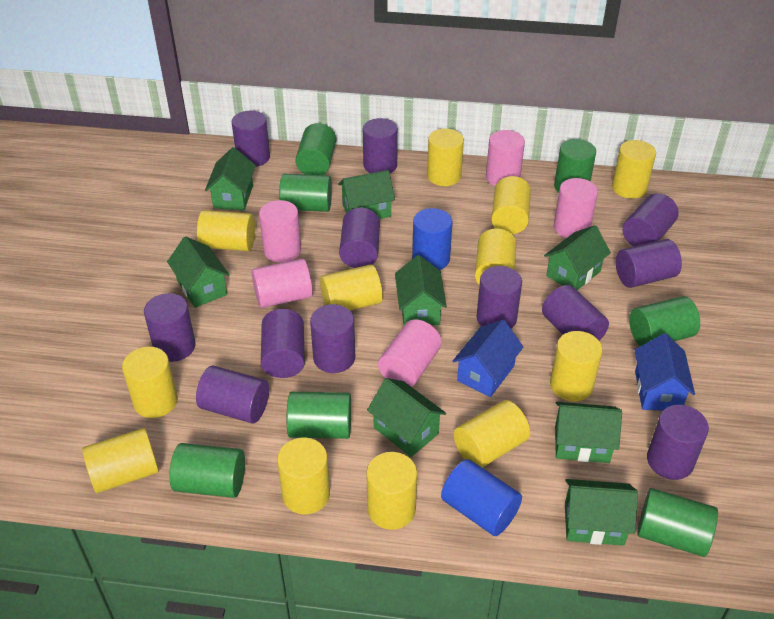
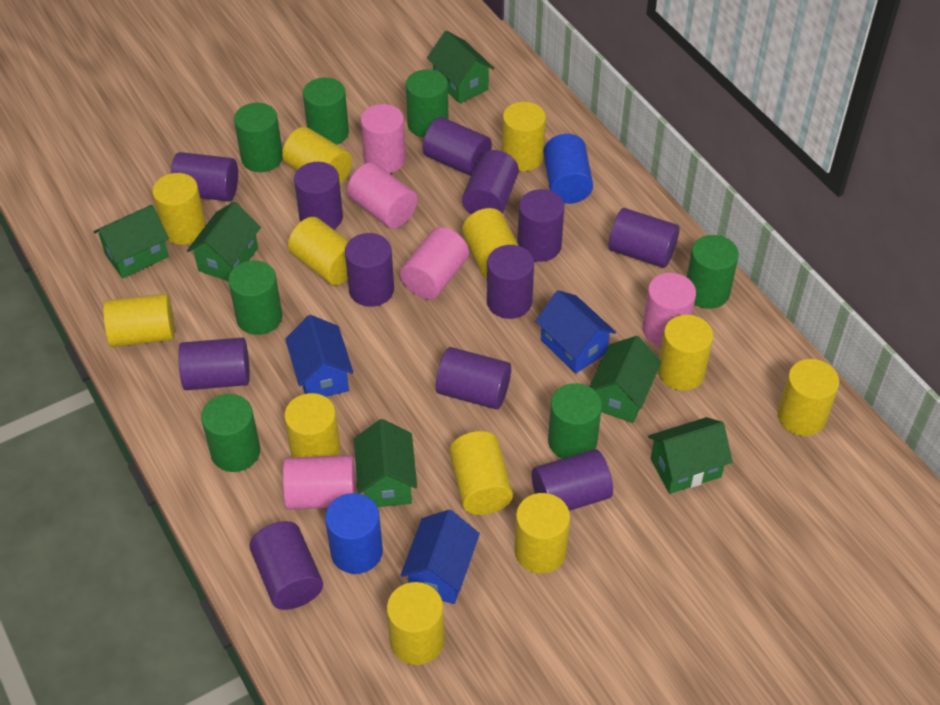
blue house: 2 -> 3
green house: 8 -> 6

